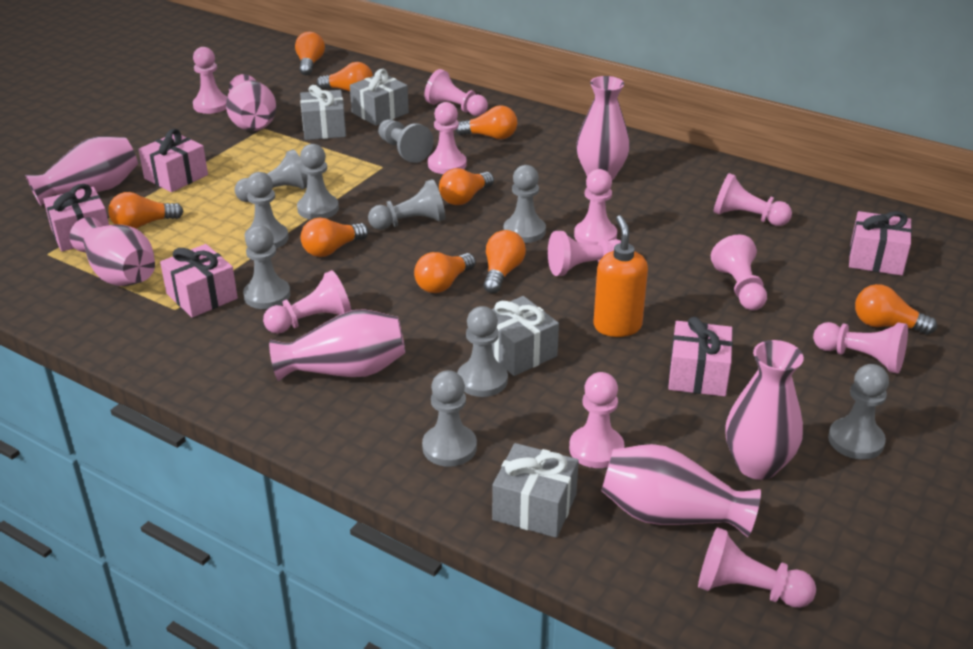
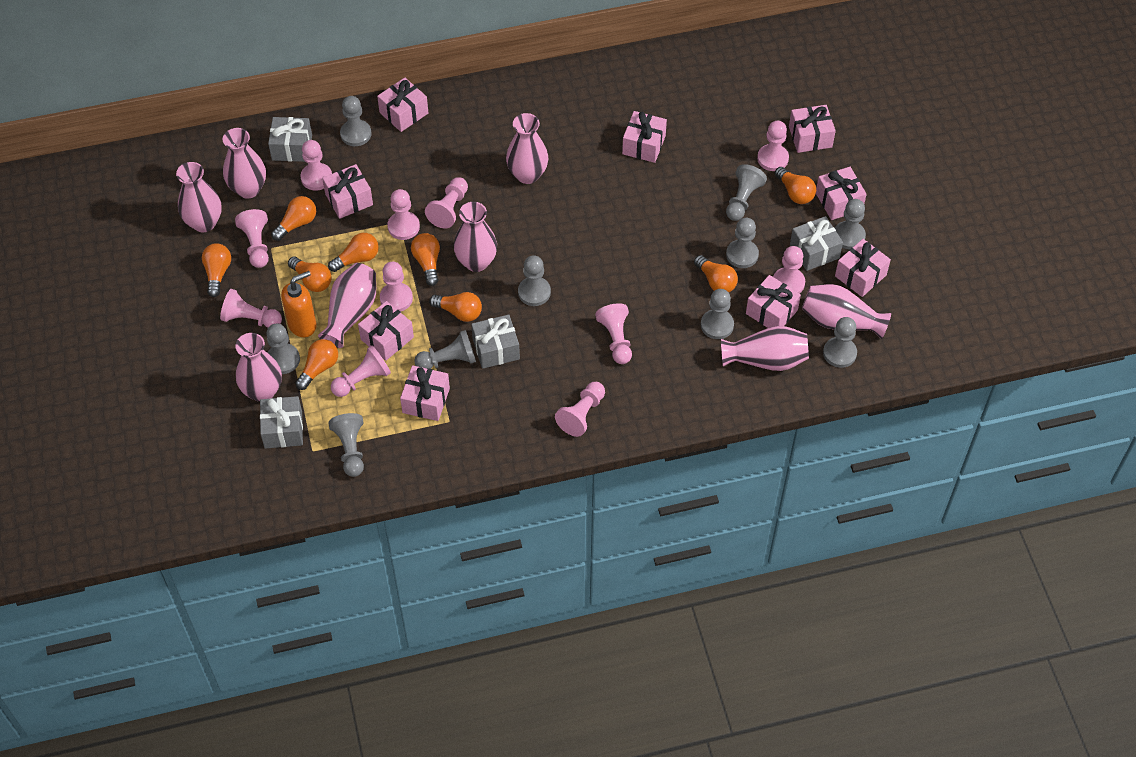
pink gift: 5 -> 9
pink vase: 7 -> 8

